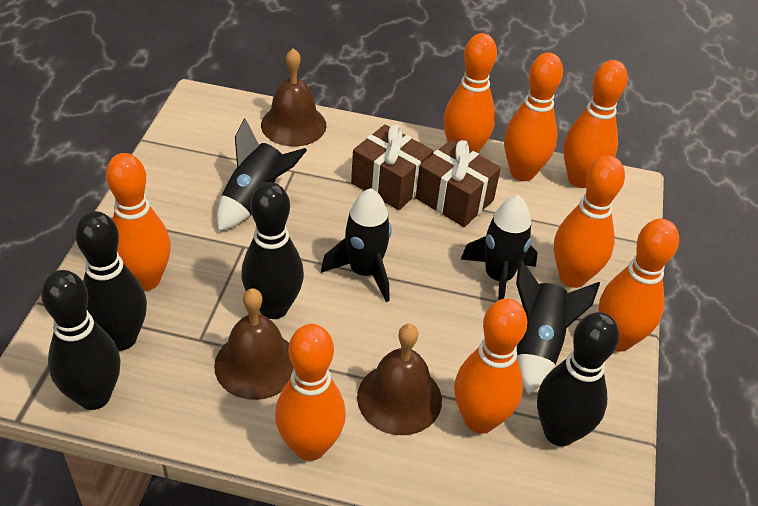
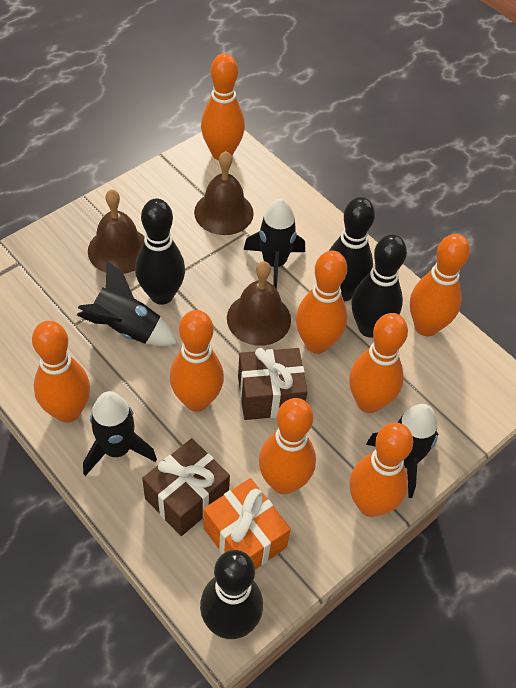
orange gift: 0 -> 1

